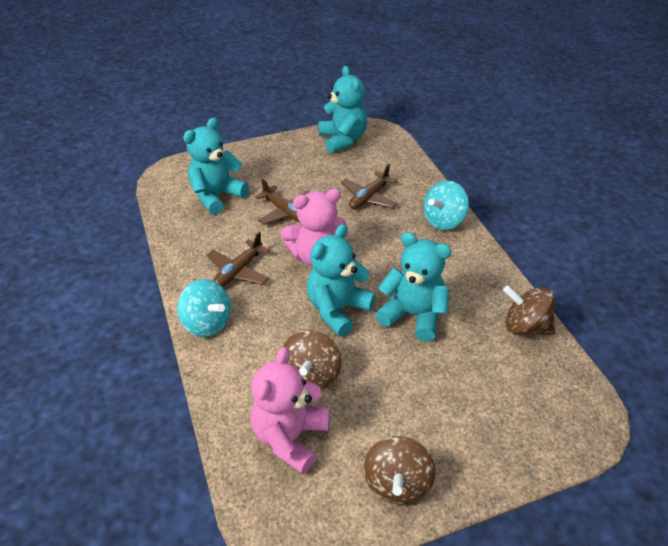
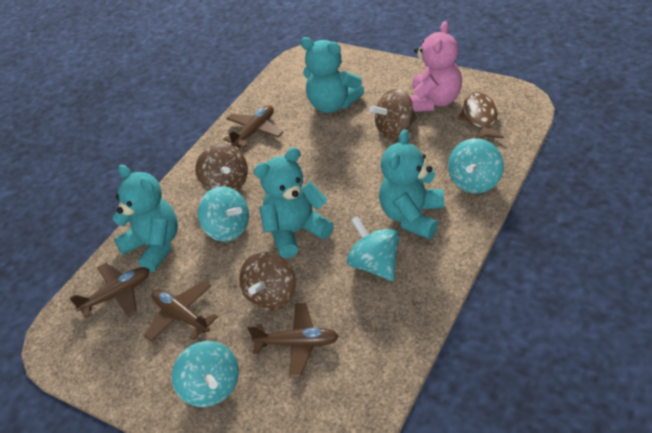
brown fish: 0 -> 1
brown plane: 3 -> 4
pink teddy bear: 2 -> 1
turquoise spinning top: 2 -> 4

